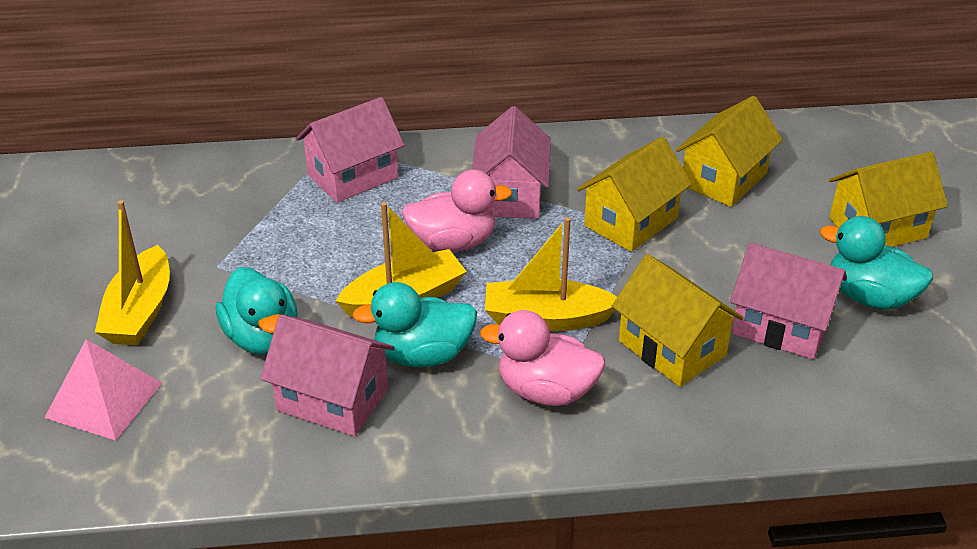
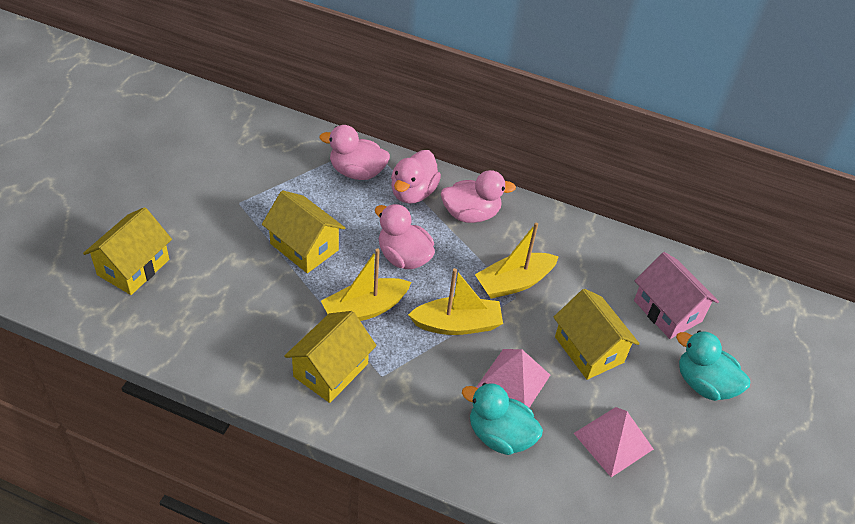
pink duck: 2 -> 4
pink house: 4 -> 1
pink pyramid: 1 -> 2
turquoise duck: 3 -> 2

